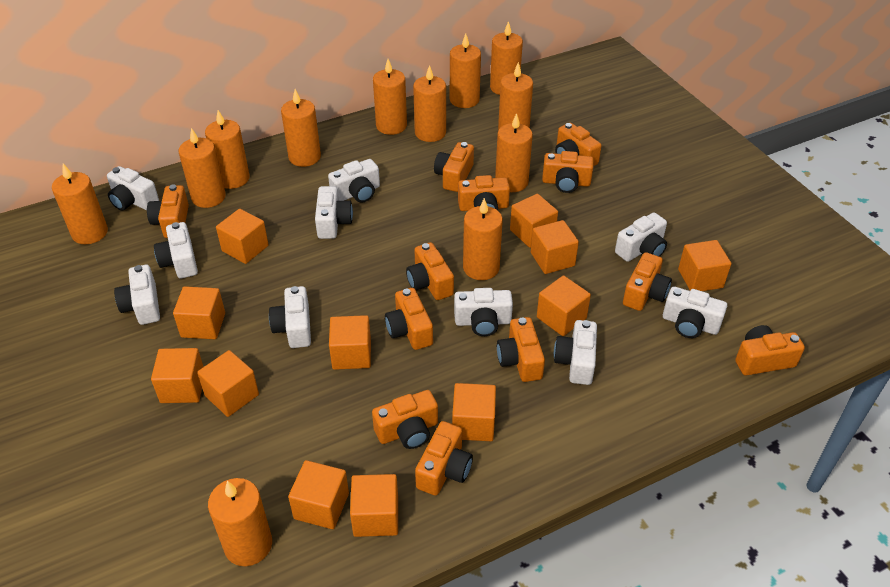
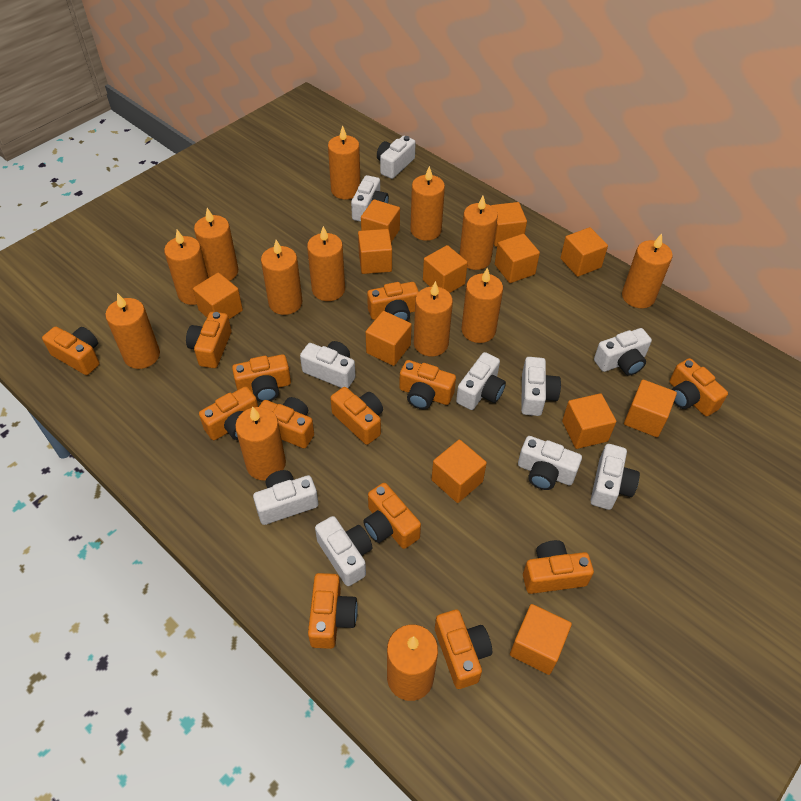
orange camera: 12 -> 13
orange candle: 12 -> 13

